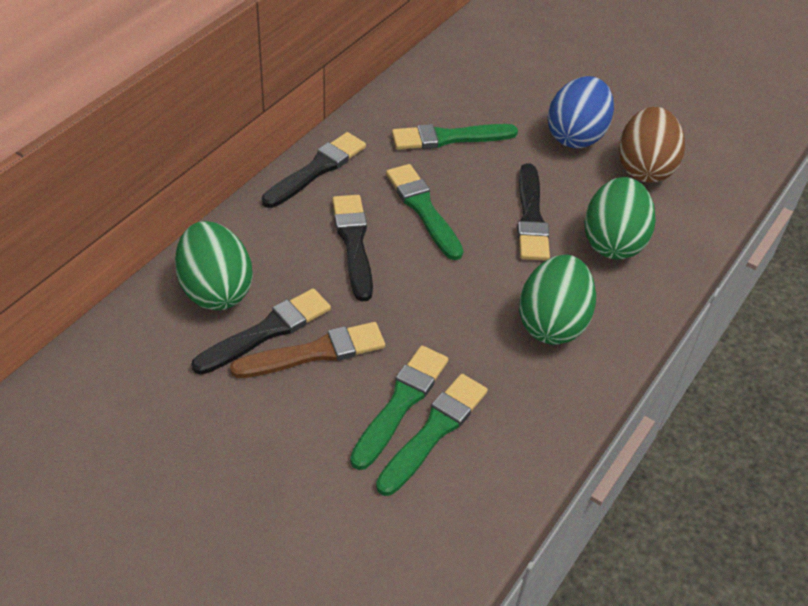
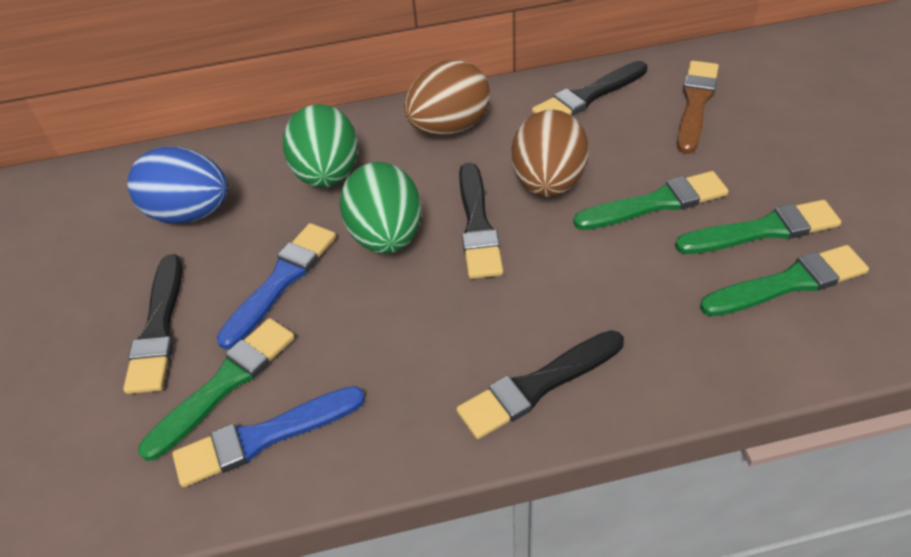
blue brush: 0 -> 2
brown egg: 1 -> 2
green egg: 3 -> 2

